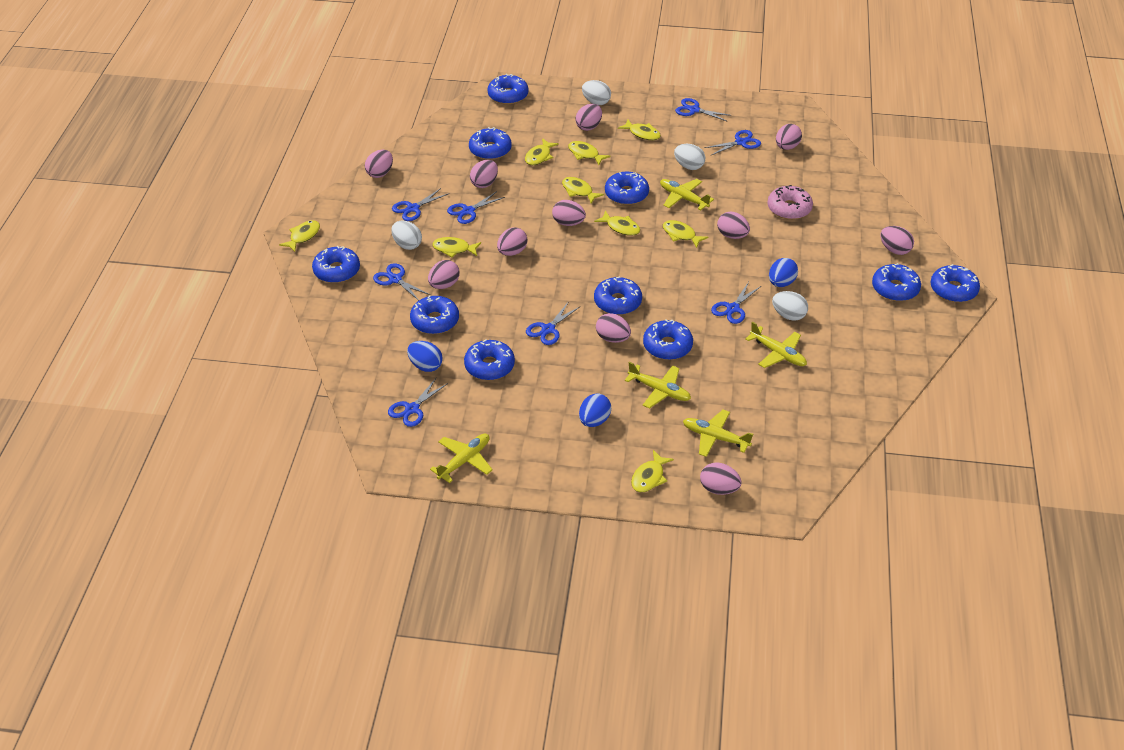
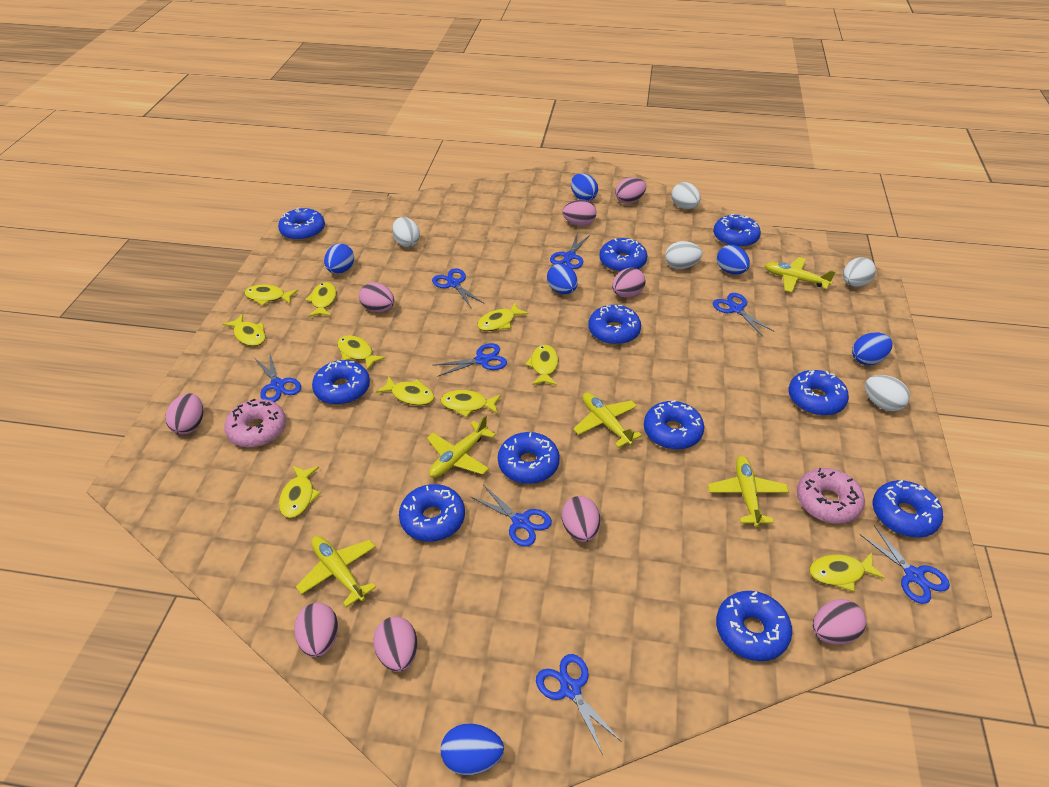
blue donut: 10 -> 11
blue egg: 3 -> 6
pink donut: 1 -> 2
pink egg: 11 -> 9
white egg: 4 -> 5
yellow fish: 9 -> 10

